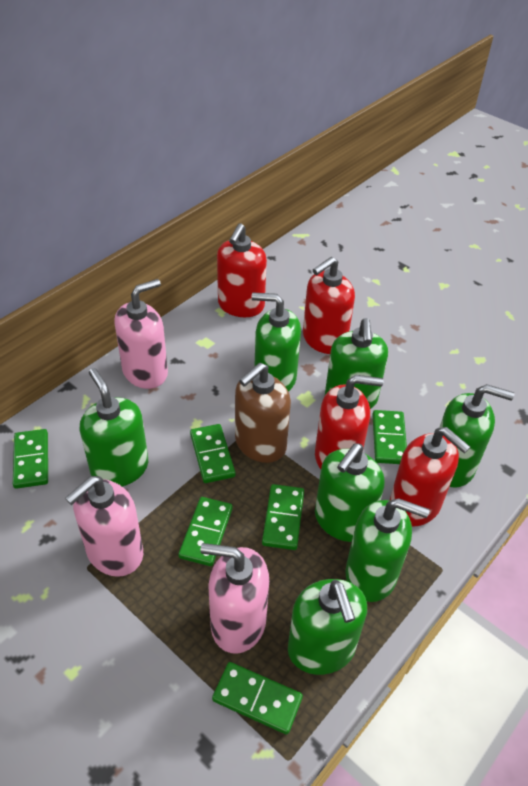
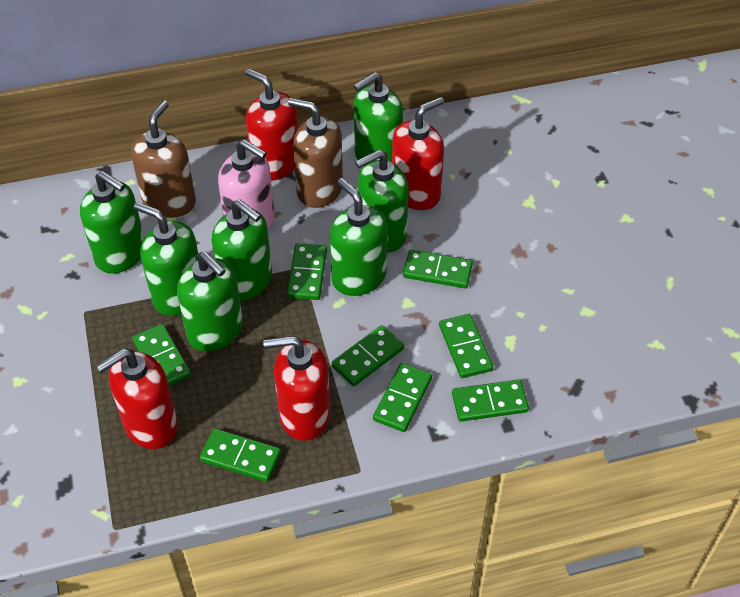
brown soap dispenser: 1 -> 2
green domino: 6 -> 8
pink soap dispenser: 3 -> 1

